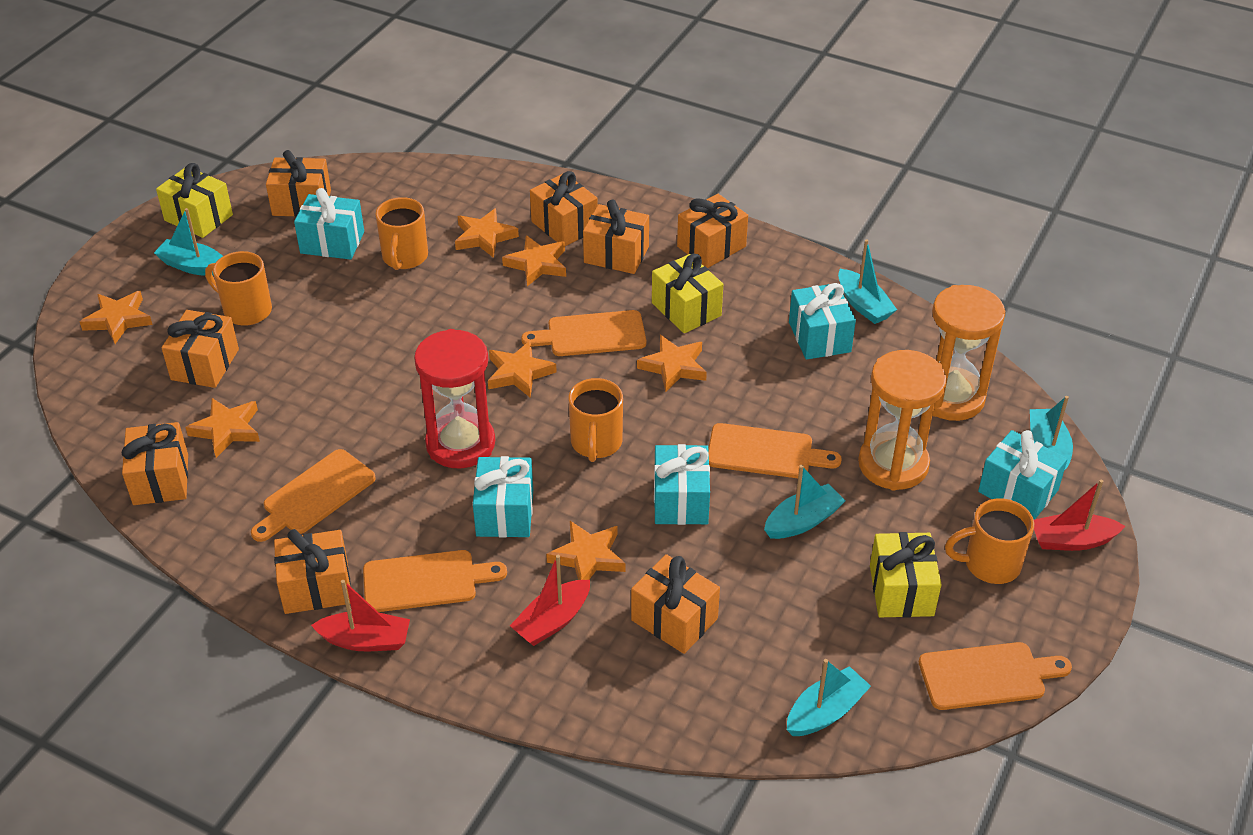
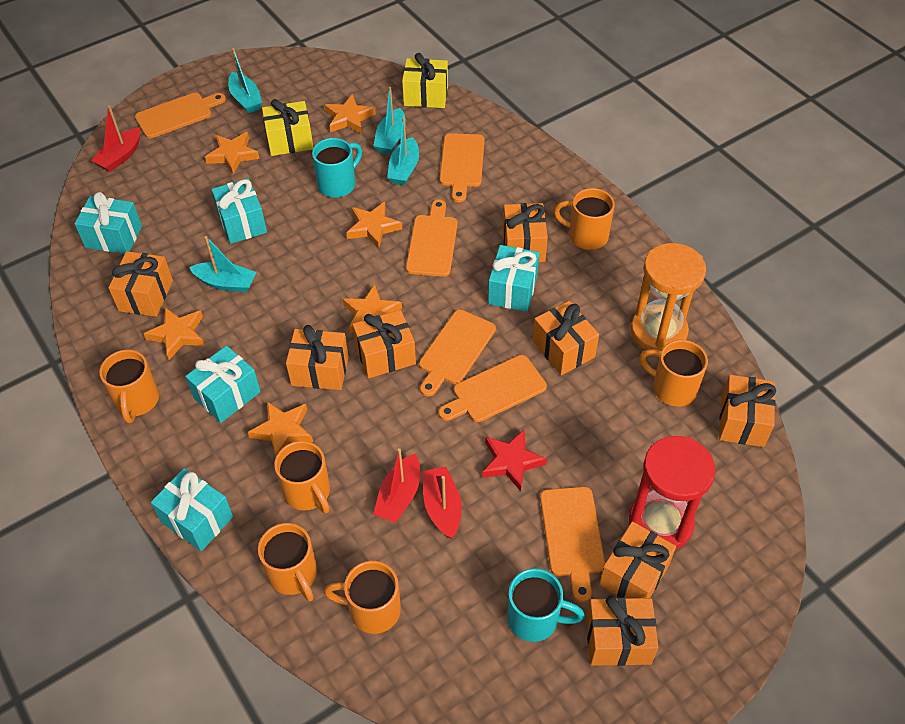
orange cutting board: 5 -> 6
orange hourglass: 2 -> 1
orange mug: 4 -> 6
orange star: 7 -> 6
red star: 0 -> 1
turquoise boat: 5 -> 4
turquoise mug: 0 -> 2
yellow gift: 3 -> 2

